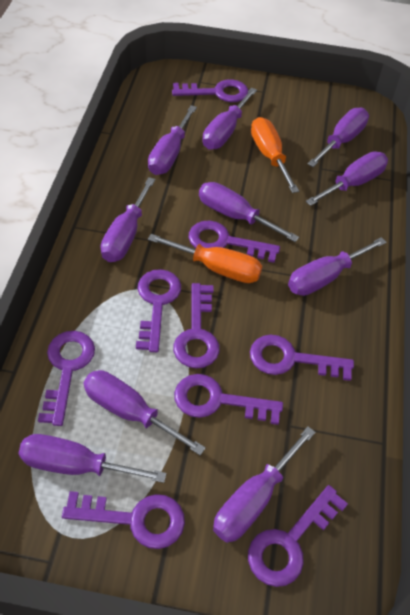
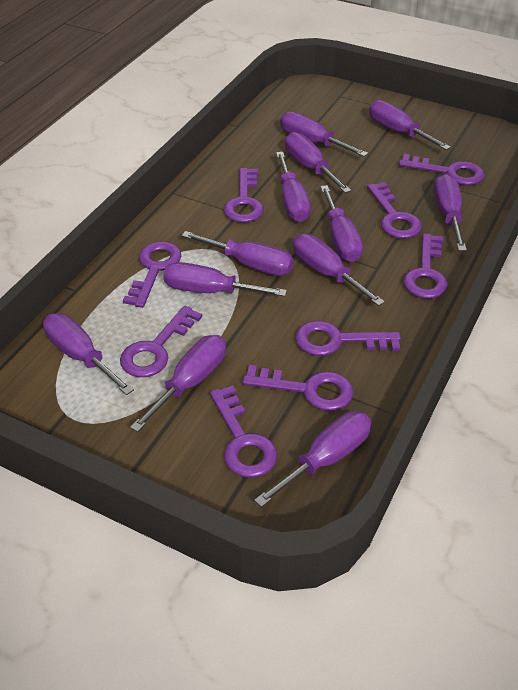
orange screwdriver: 2 -> 0
purple screwdriver: 10 -> 12

